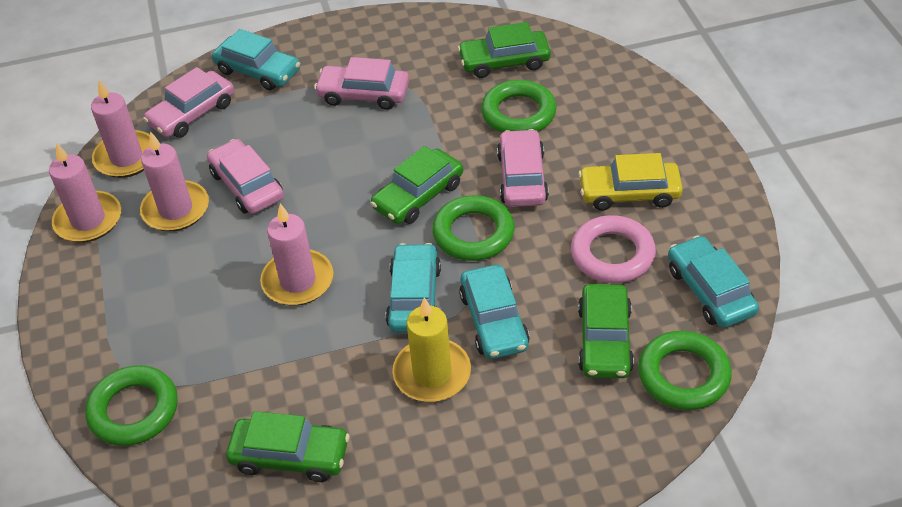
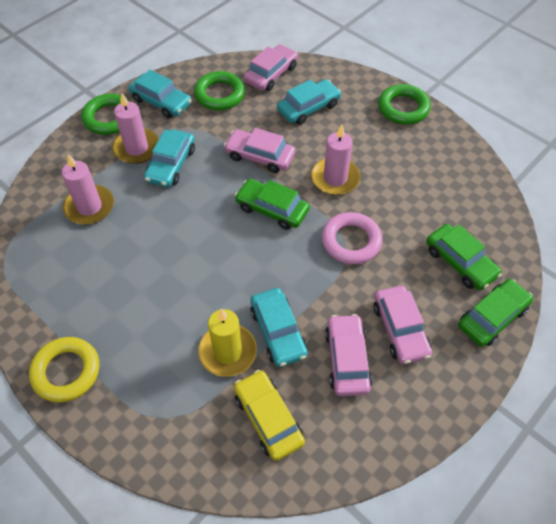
green car: 4 -> 3
green ring: 4 -> 3
pink candle: 4 -> 3
yellow ring: 0 -> 1

